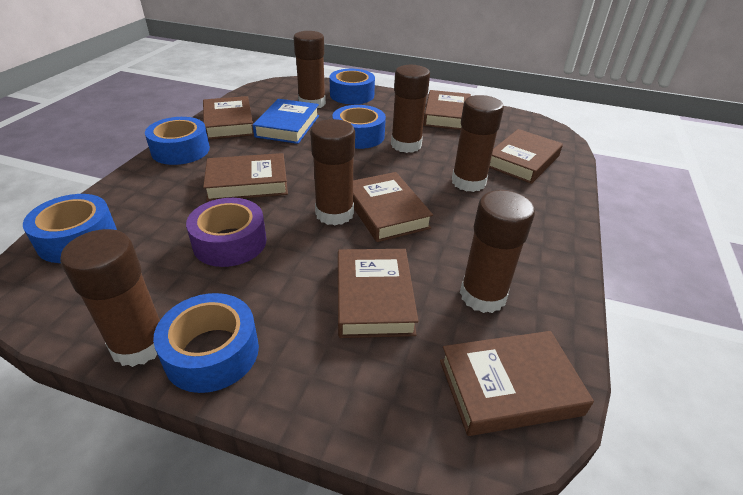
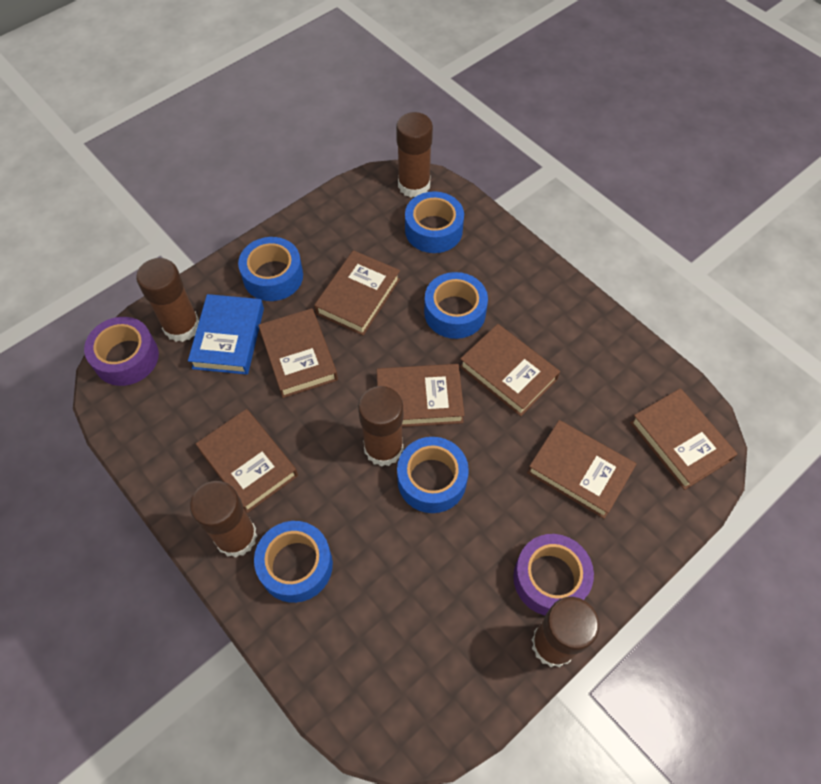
brown glue stick: 6 -> 5
purple tape: 1 -> 2

